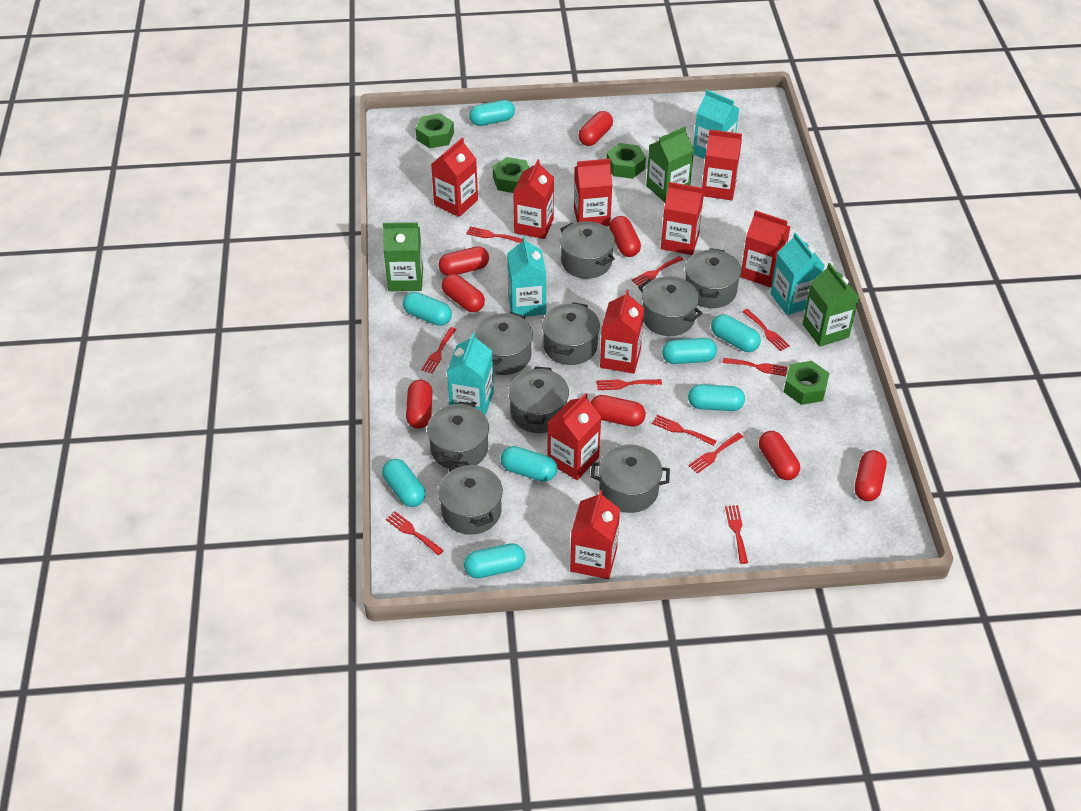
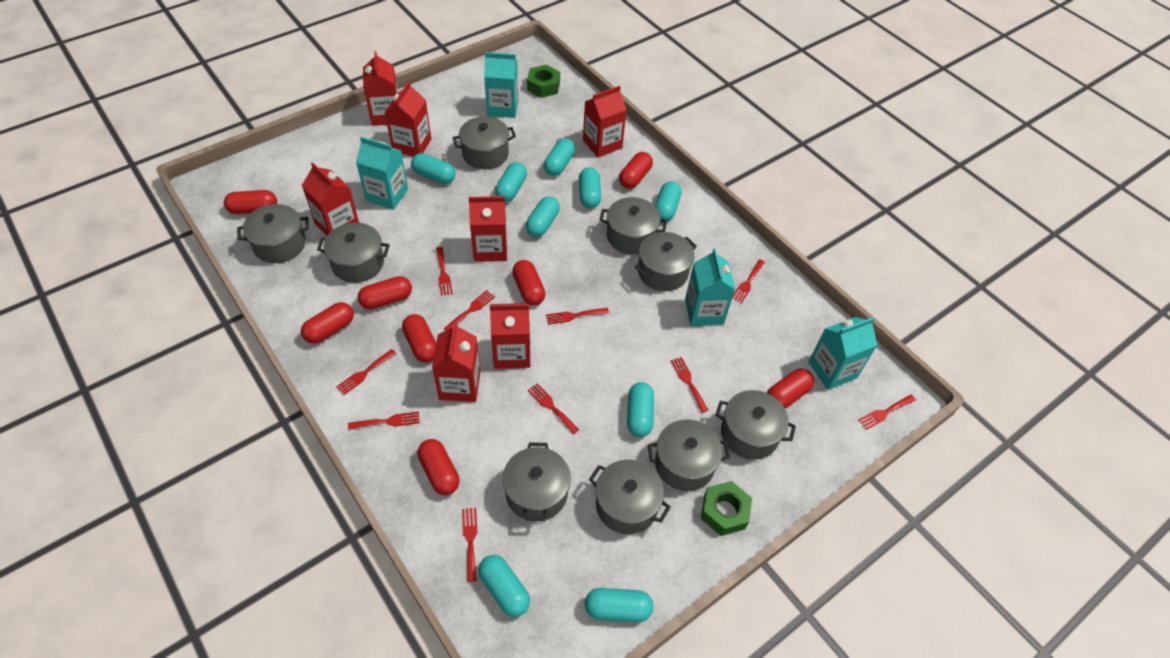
green carton: 3 -> 0
green nut: 4 -> 2
red carton: 9 -> 7
turquoise capsule: 8 -> 9

